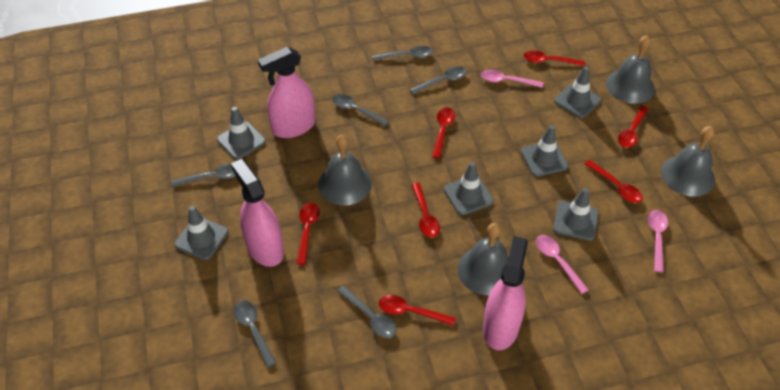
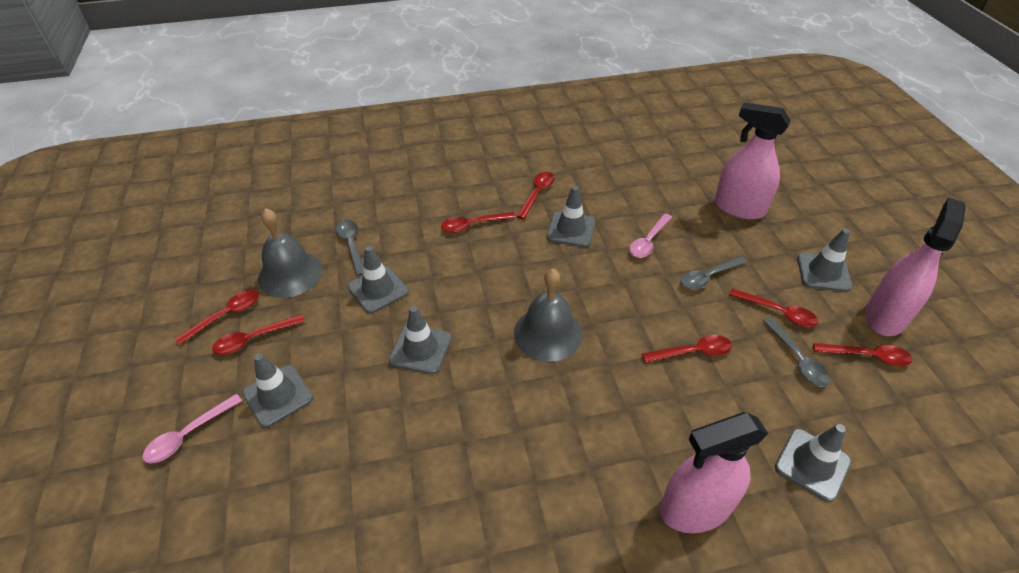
grey bell: 4 -> 2
grey spoon: 6 -> 3
pink spoon: 3 -> 2

